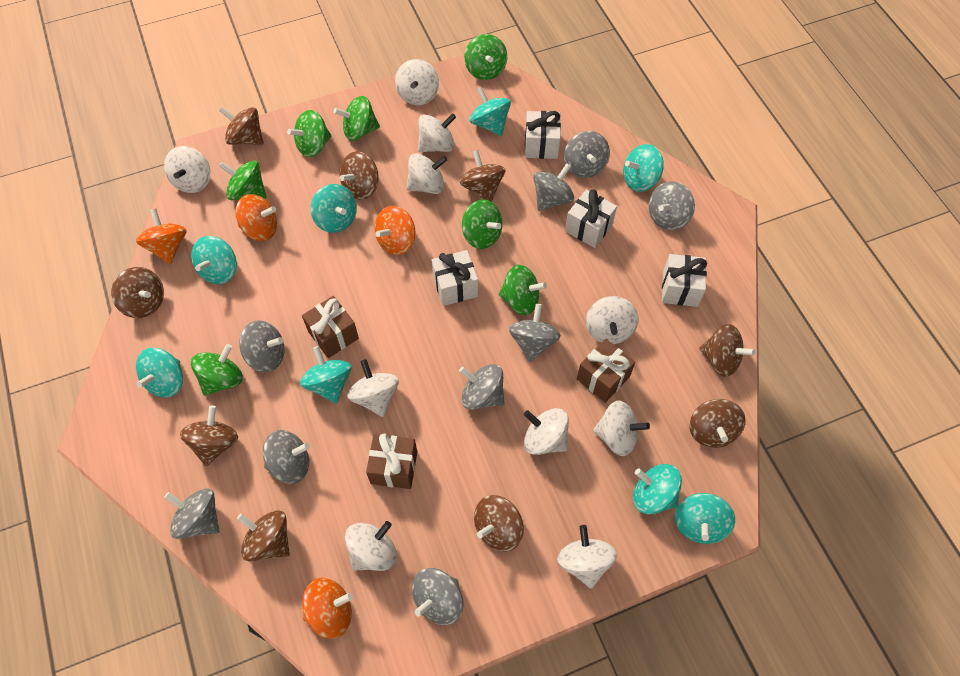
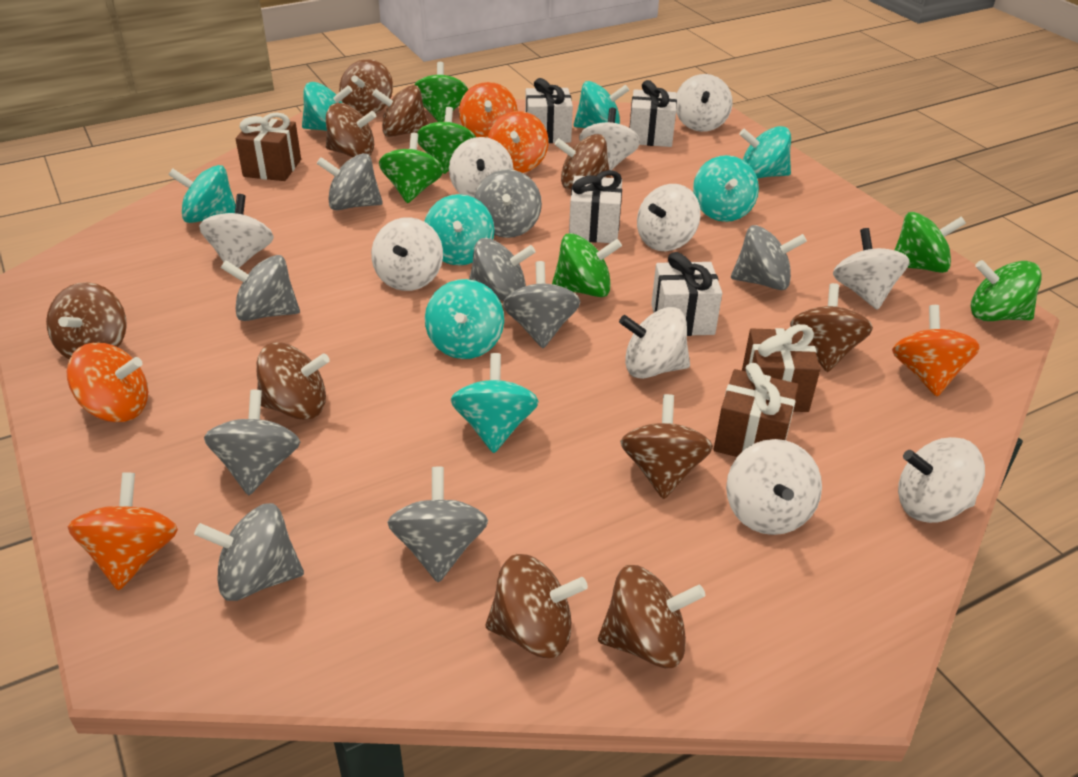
brown spinning top: 9 -> 10
green spinning top: 7 -> 6
orange spinning top: 4 -> 5

